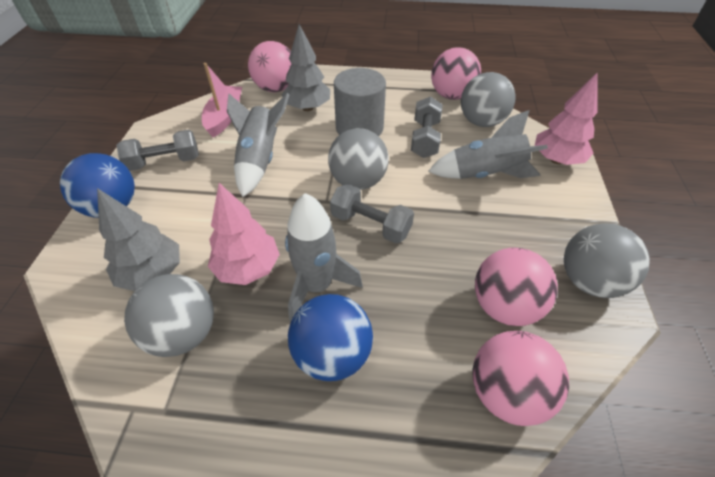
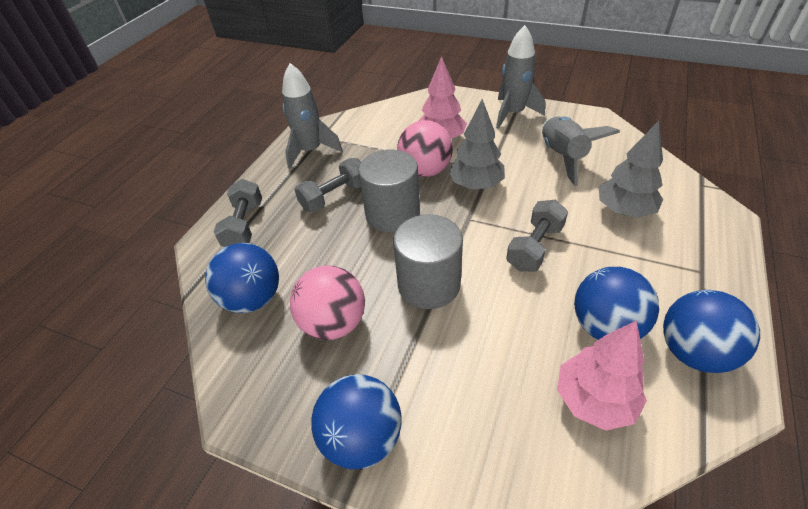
blue ball: 2 -> 4
grey ball: 4 -> 0
grey cylinder: 1 -> 2
pink ball: 4 -> 2
pink boat: 1 -> 0

